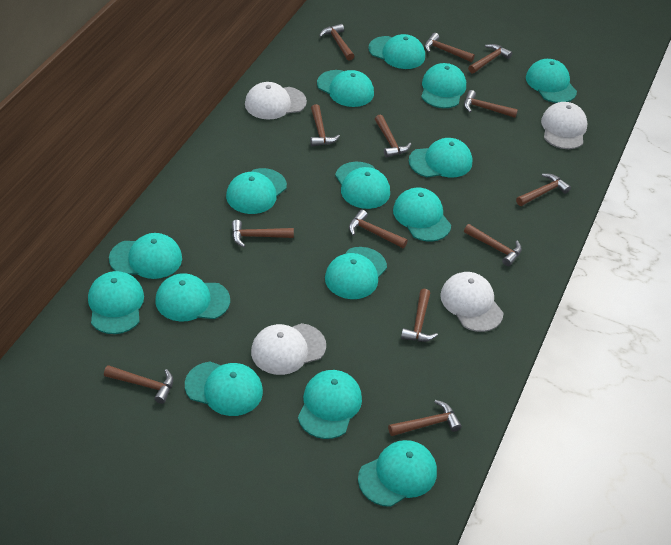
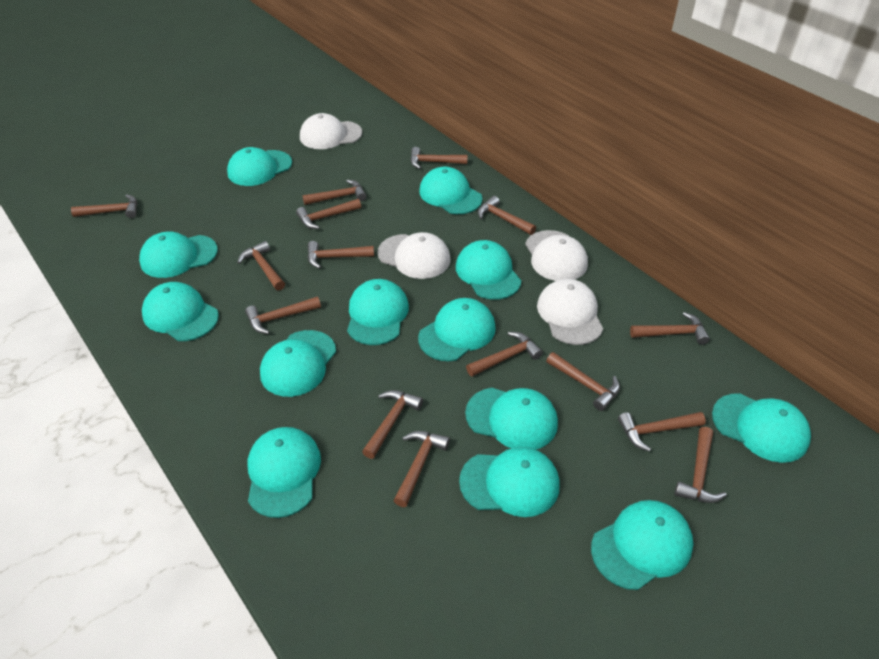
brown hammer: 13 -> 15
turquoise cap: 15 -> 13

